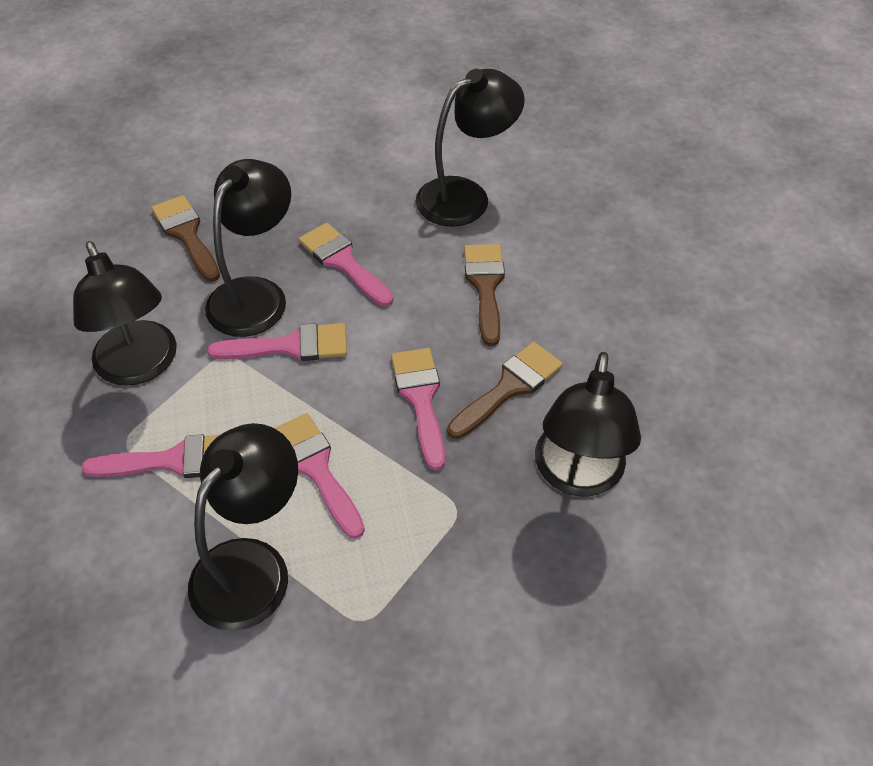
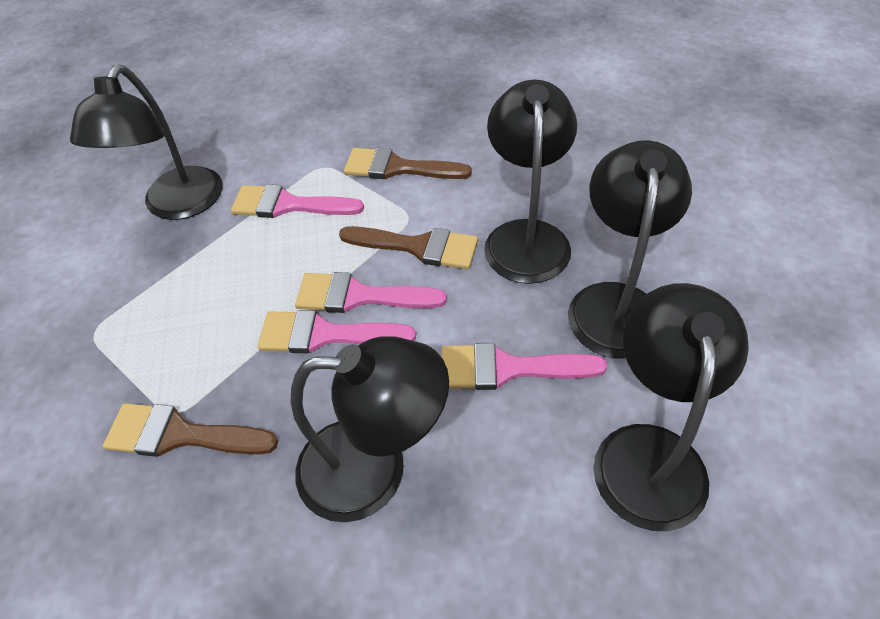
pink brush: 5 -> 4

